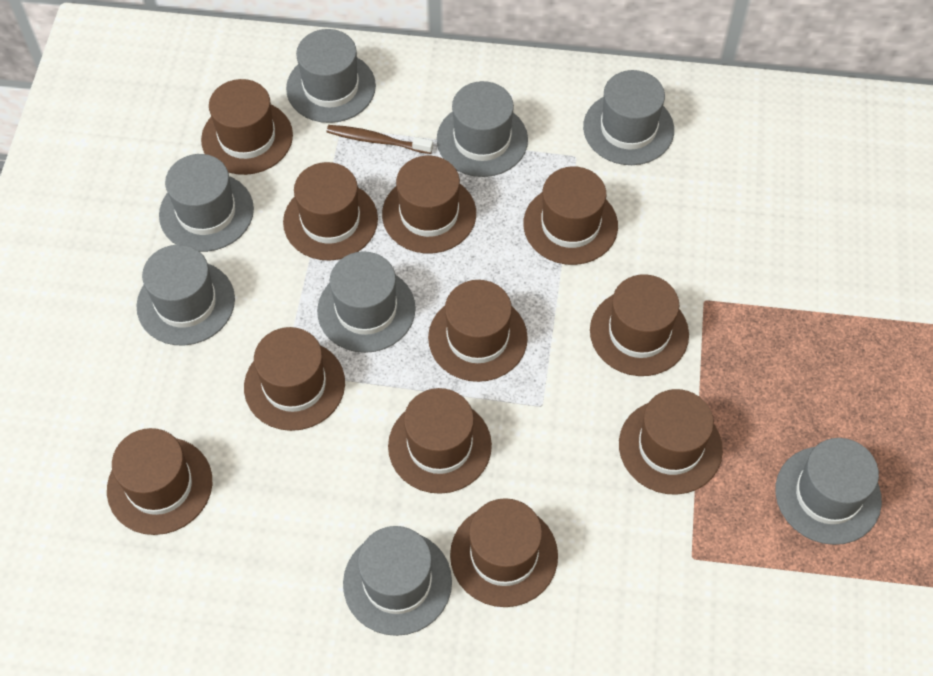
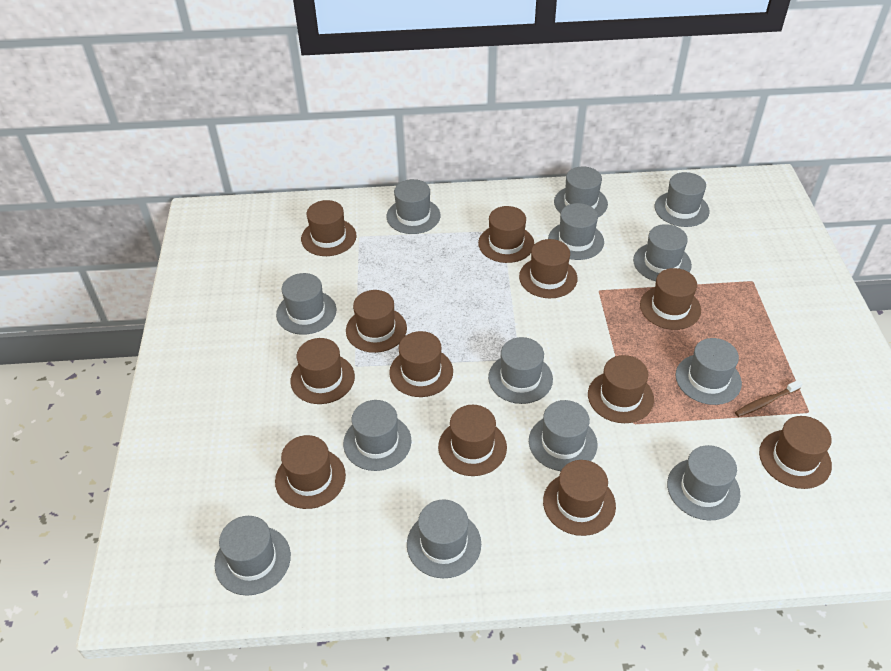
brown hat: 11 -> 12
grey hat: 8 -> 13

